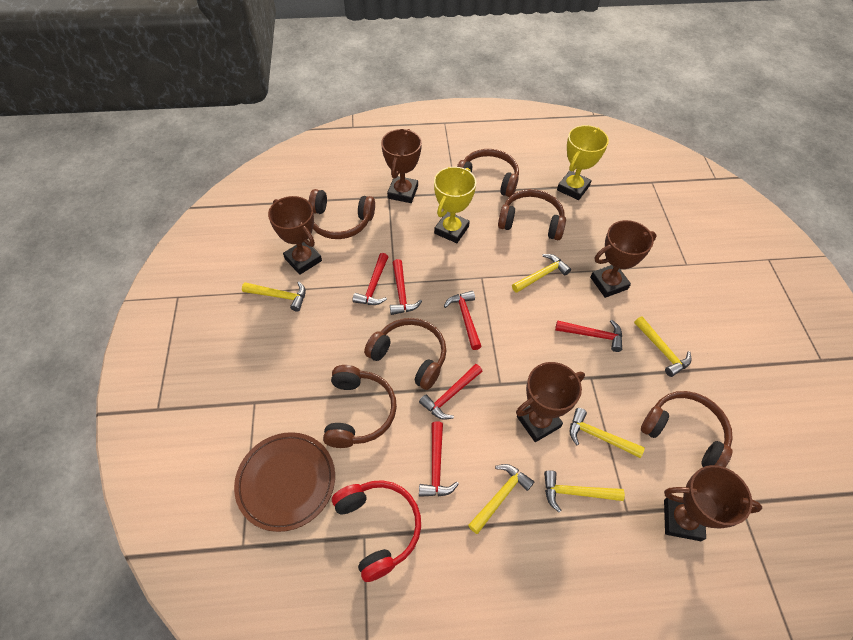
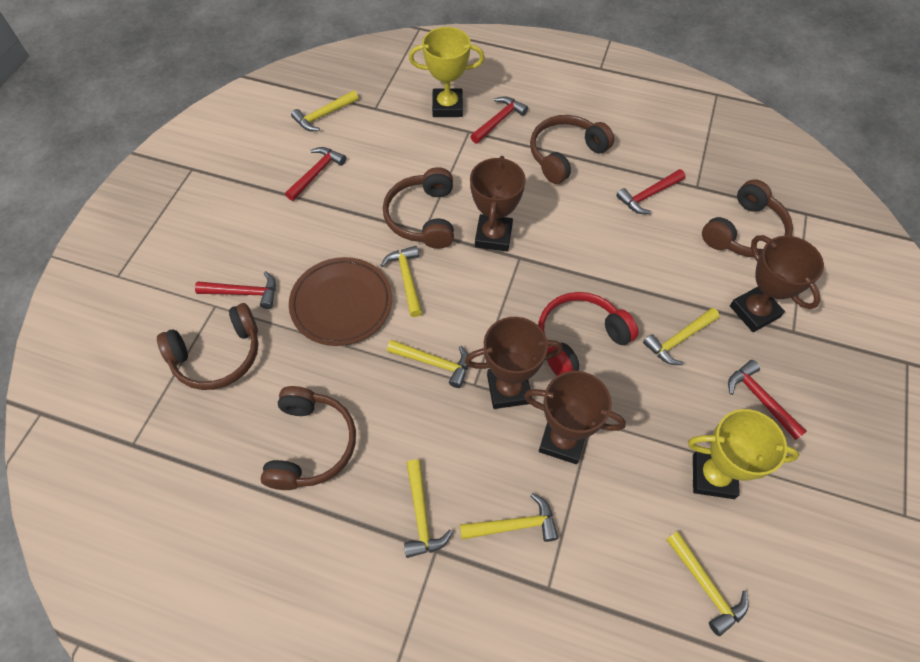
brown headphones: 6 -> 5
brown trophy: 5 -> 4
red hammer: 6 -> 5
yellow hammer: 6 -> 7

